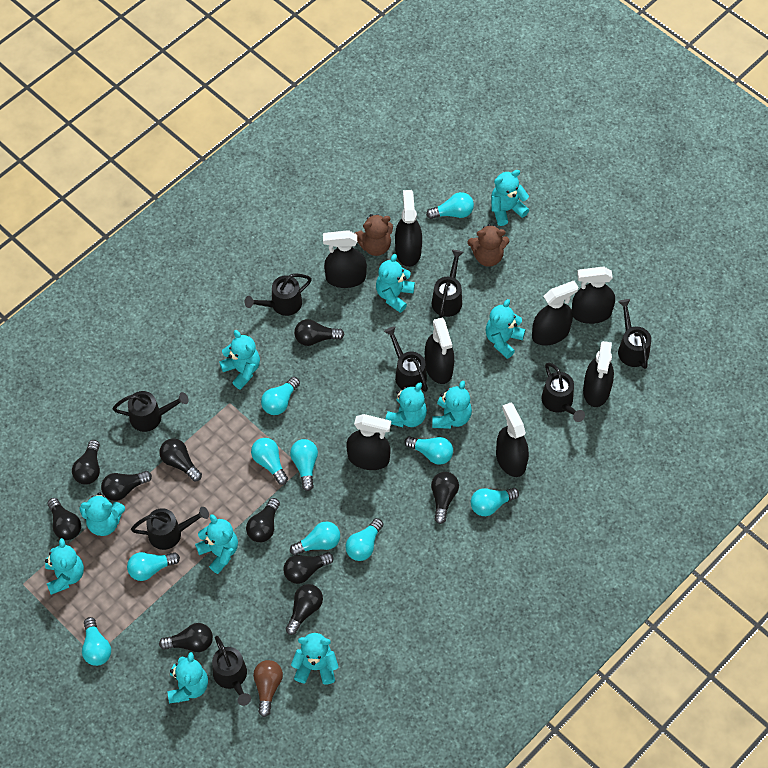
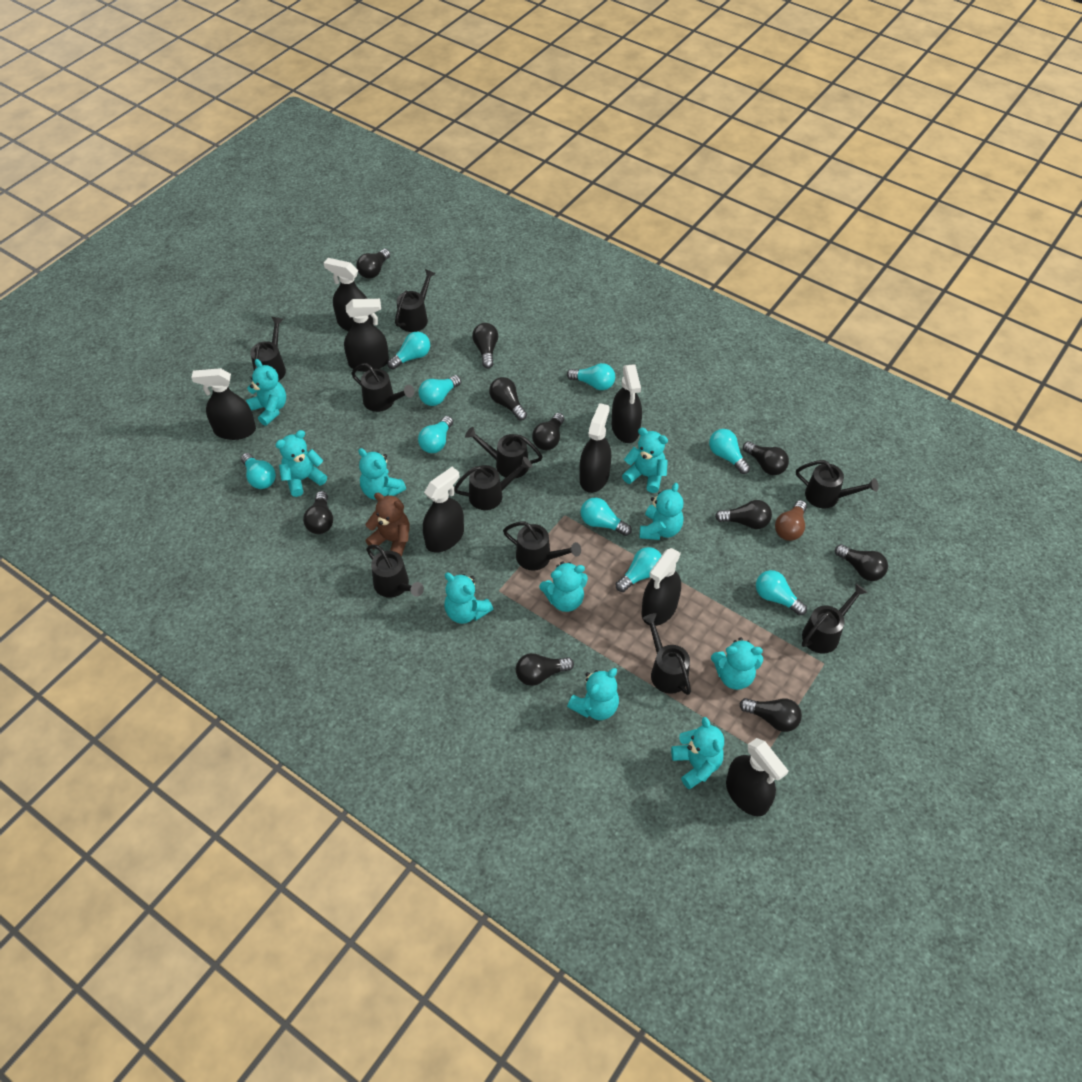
black watering can: 8 -> 10
brown teddy bear: 2 -> 1
turquoise light bulb: 10 -> 9
turquoise teddy bear: 11 -> 10

